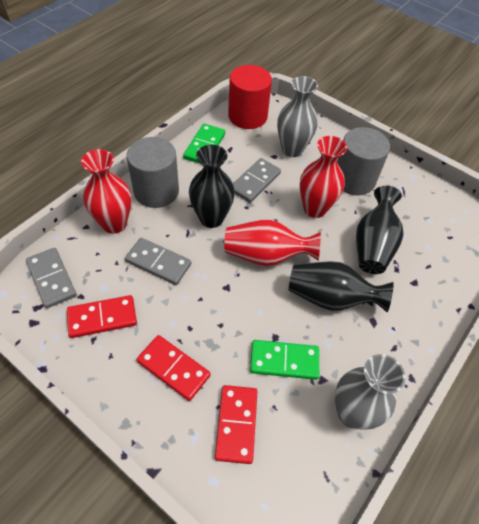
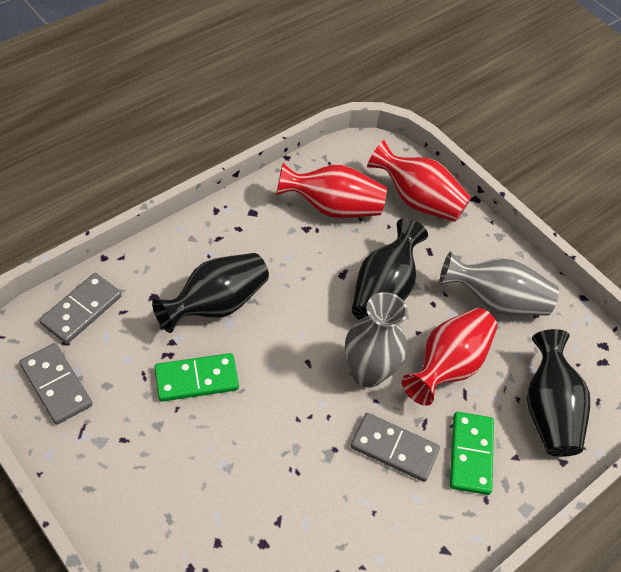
grey cylinder: 2 -> 0
red cylinder: 1 -> 0
red domino: 3 -> 0

